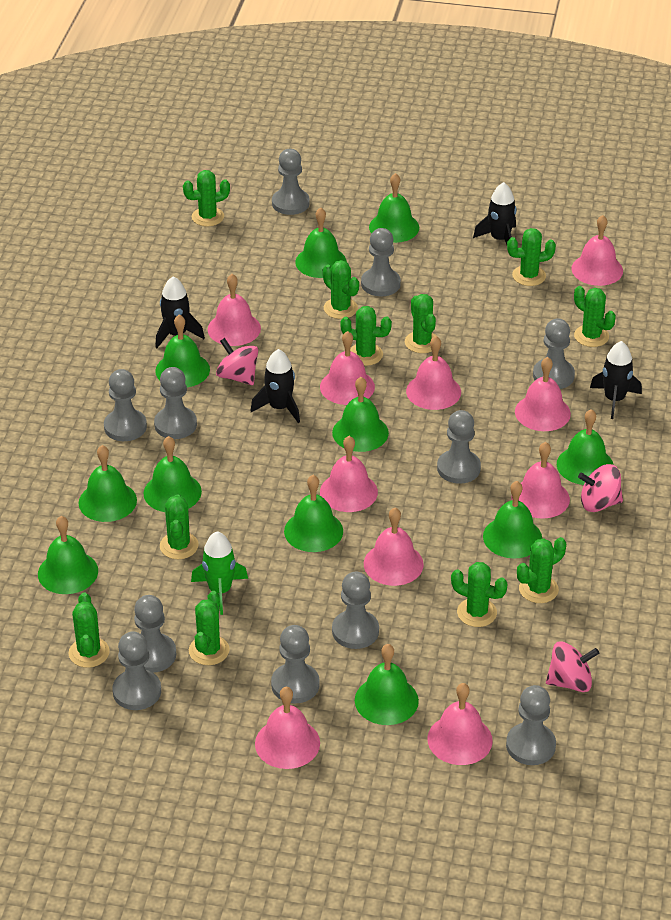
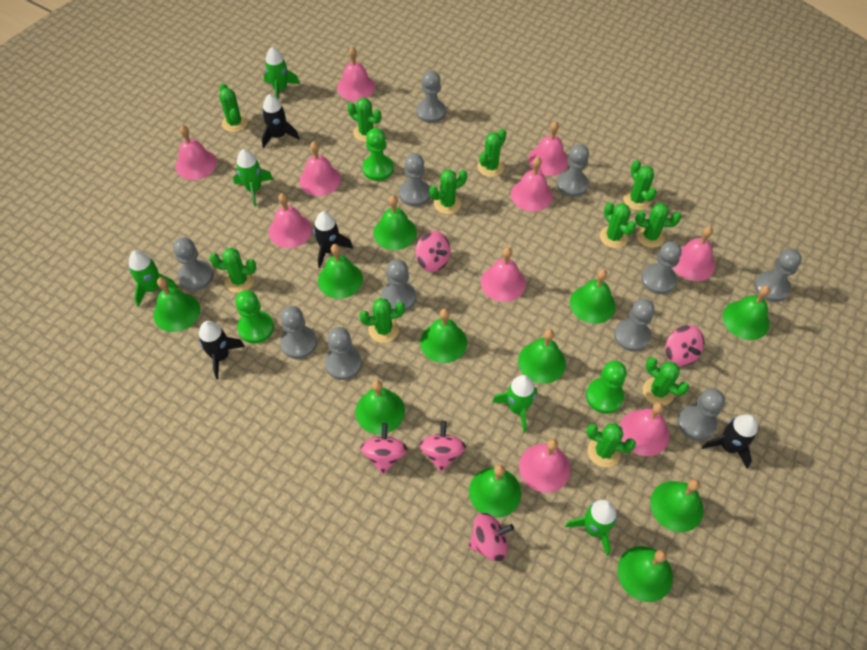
green pawn: 0 -> 3
green rocket: 1 -> 5
pink spinning top: 3 -> 5

